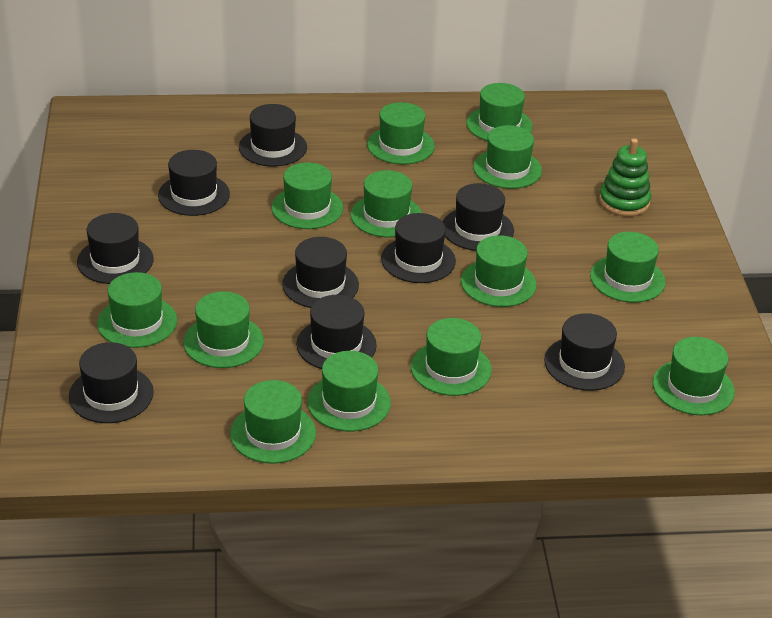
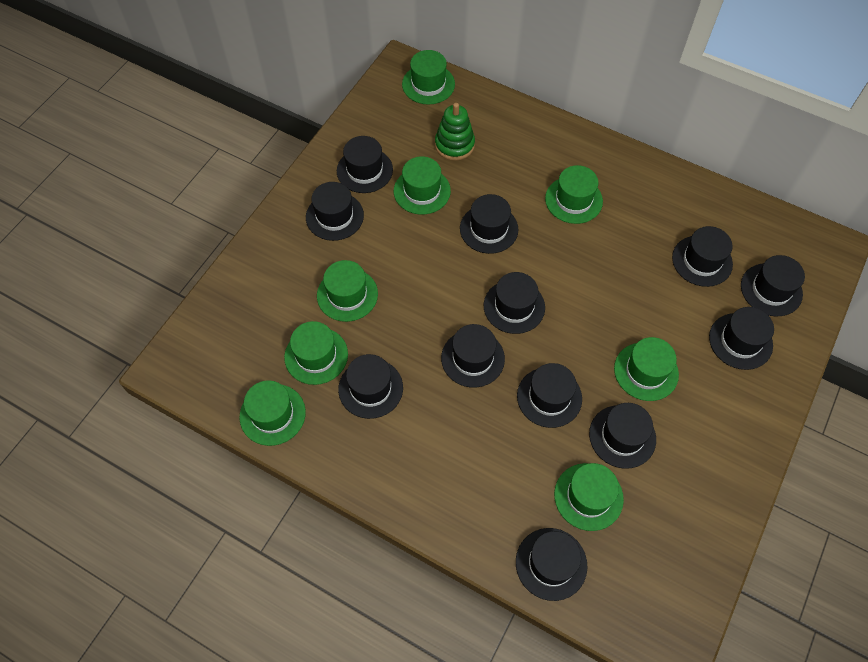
black hat: 9 -> 12
green hat: 13 -> 8

